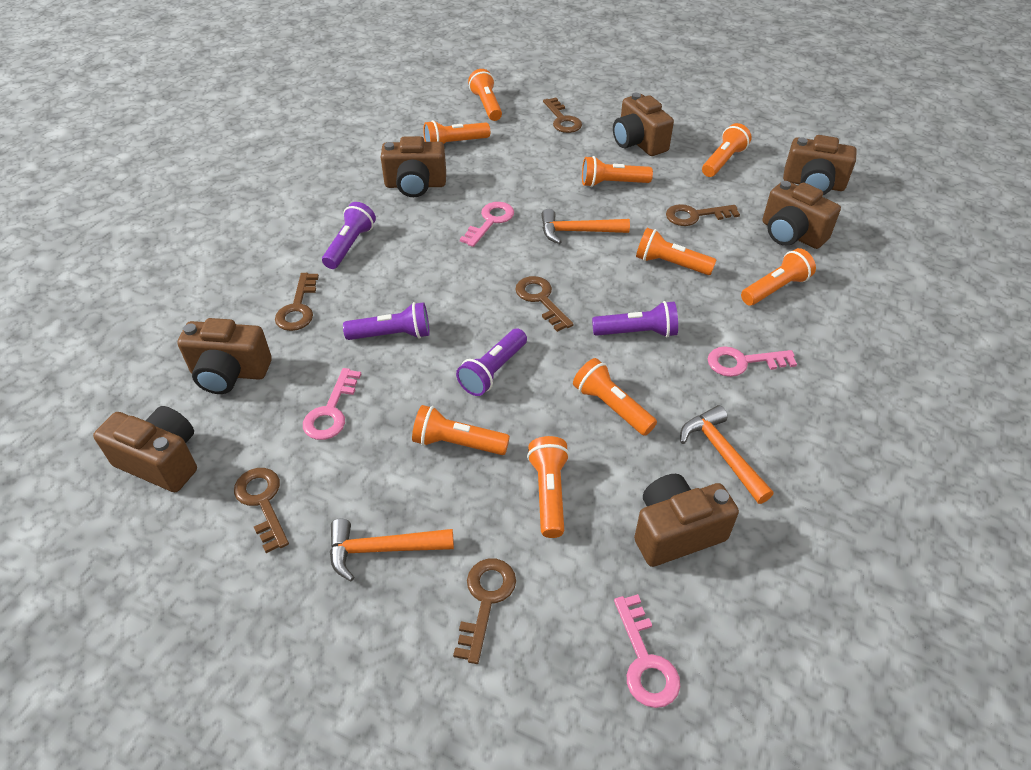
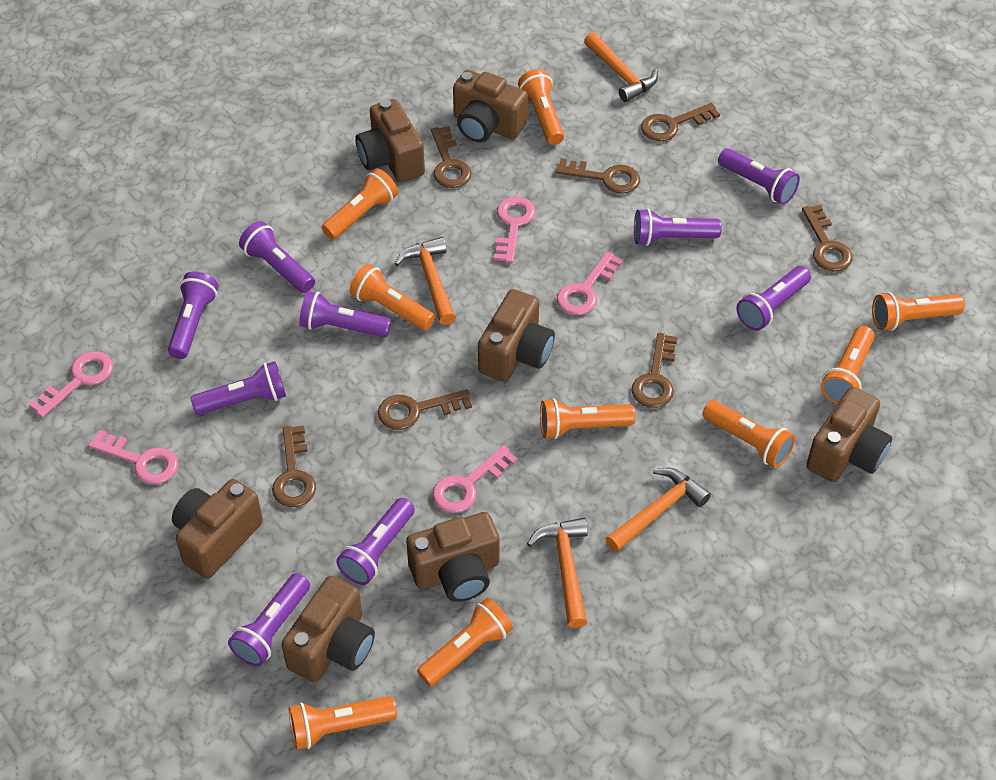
brown key: 6 -> 7
orange hammer: 3 -> 4
pink key: 4 -> 5
purple flashlight: 4 -> 9

